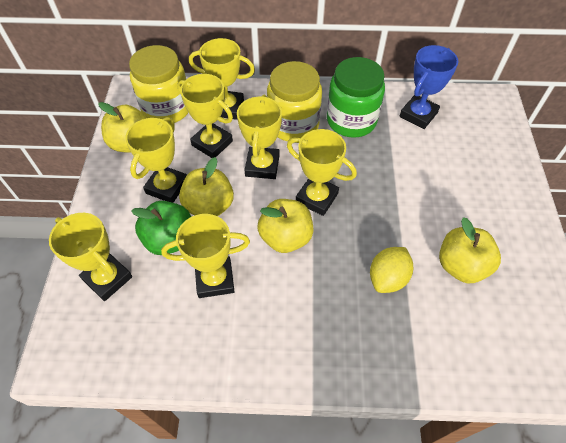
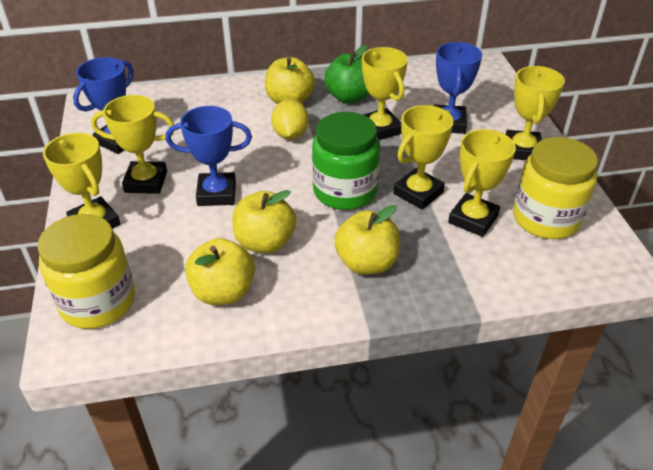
blue trophy: 1 -> 3
yellow trophy: 7 -> 6

